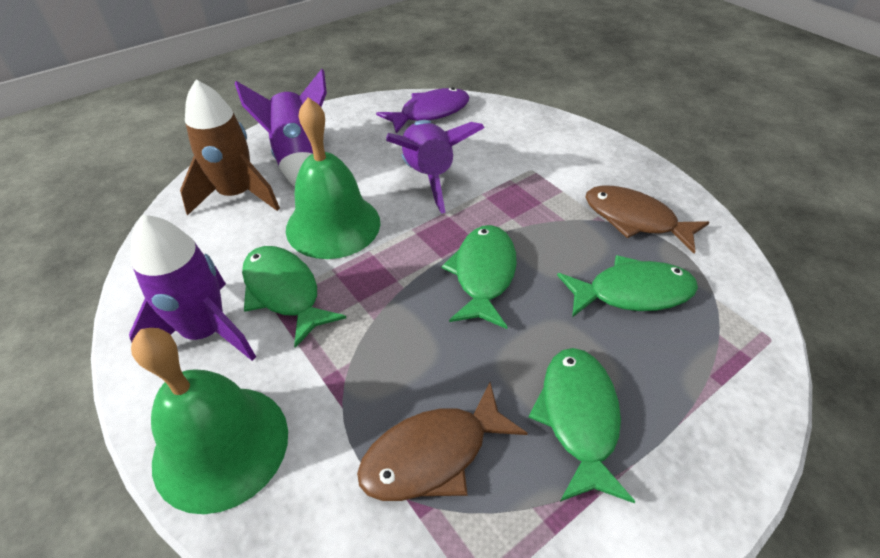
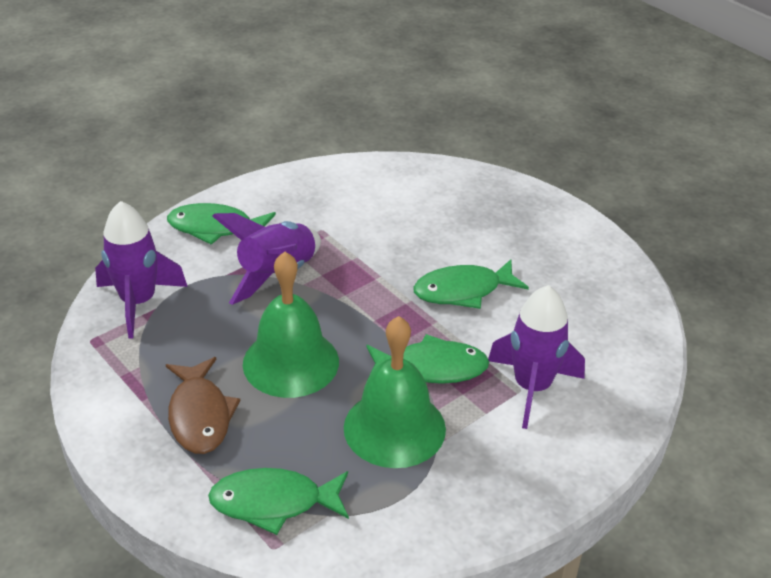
brown fish: 2 -> 1
brown rocket: 1 -> 0
purple fish: 1 -> 0

